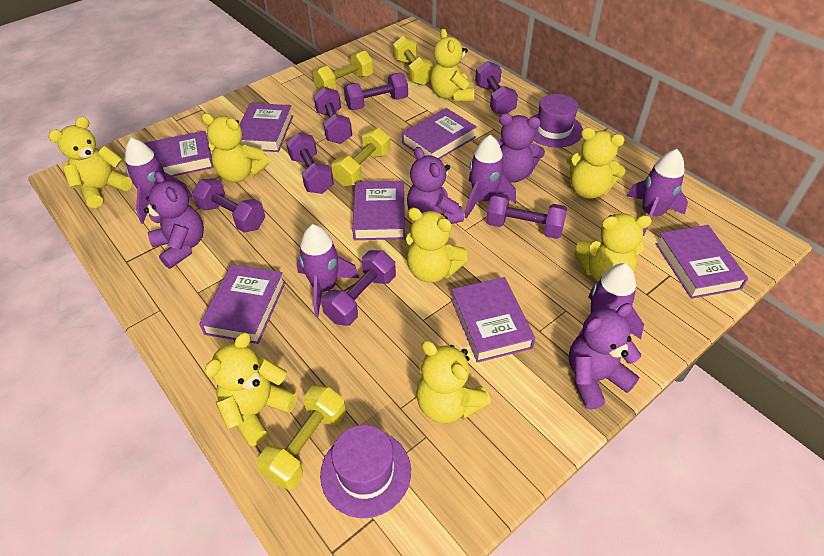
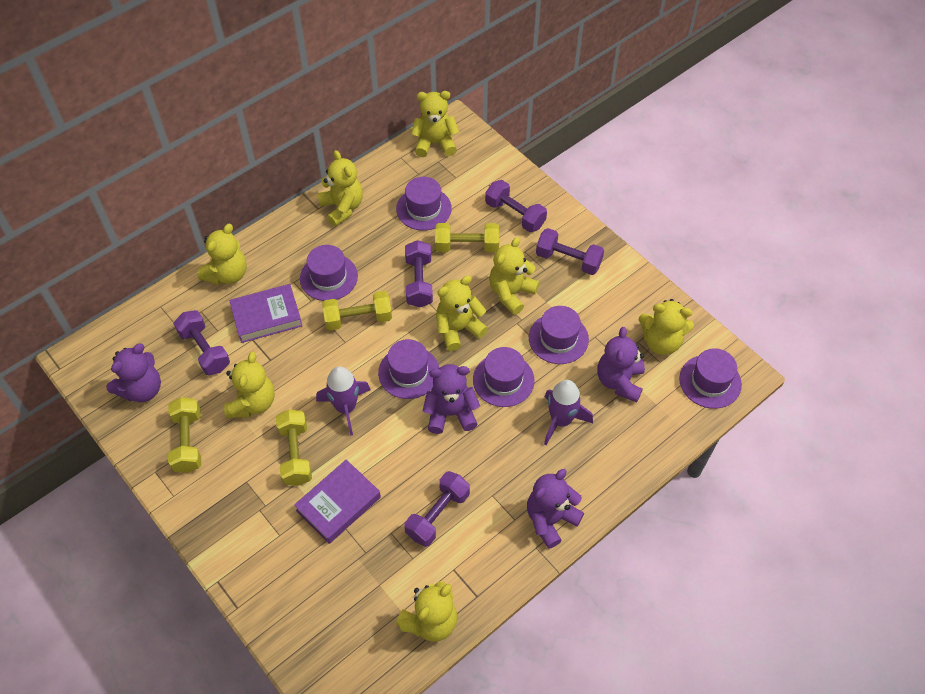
purple book: 7 -> 2
purple dumbbell: 7 -> 5
purple hat: 2 -> 6
purple rocket: 5 -> 2

